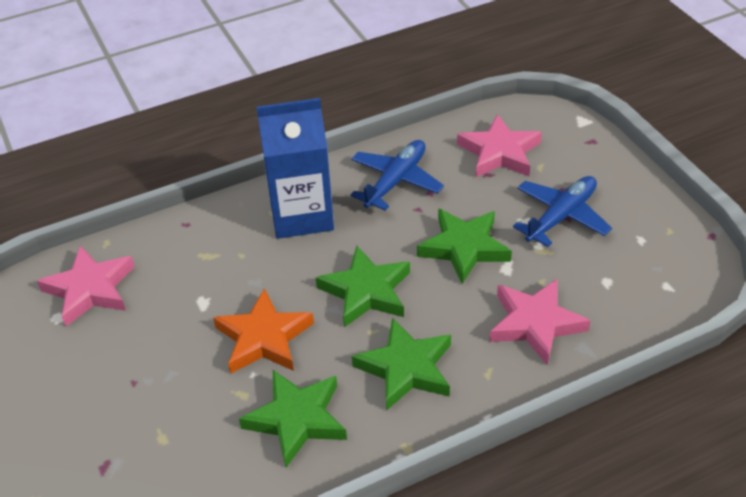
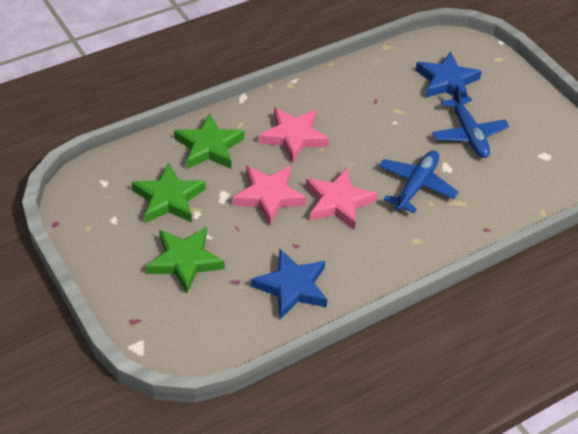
blue carton: 1 -> 0
blue star: 0 -> 2
green star: 4 -> 3
orange star: 1 -> 0

